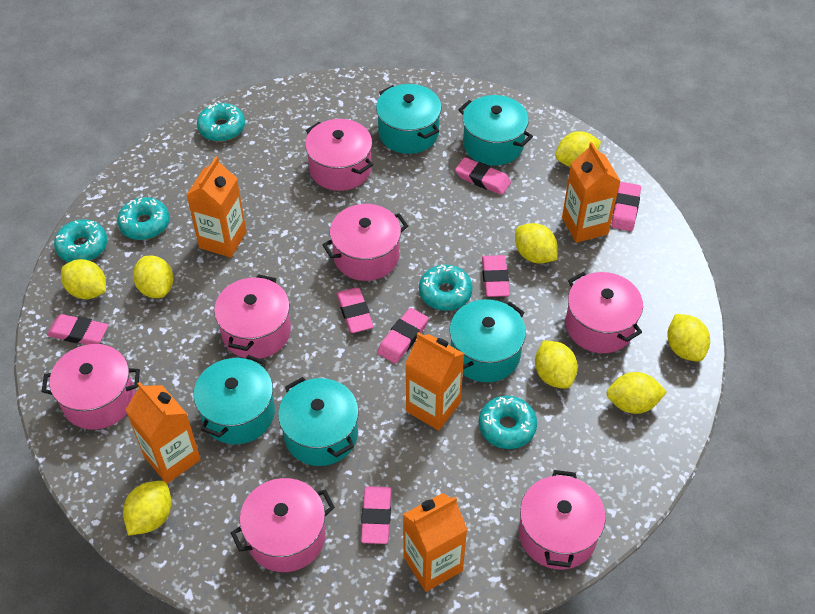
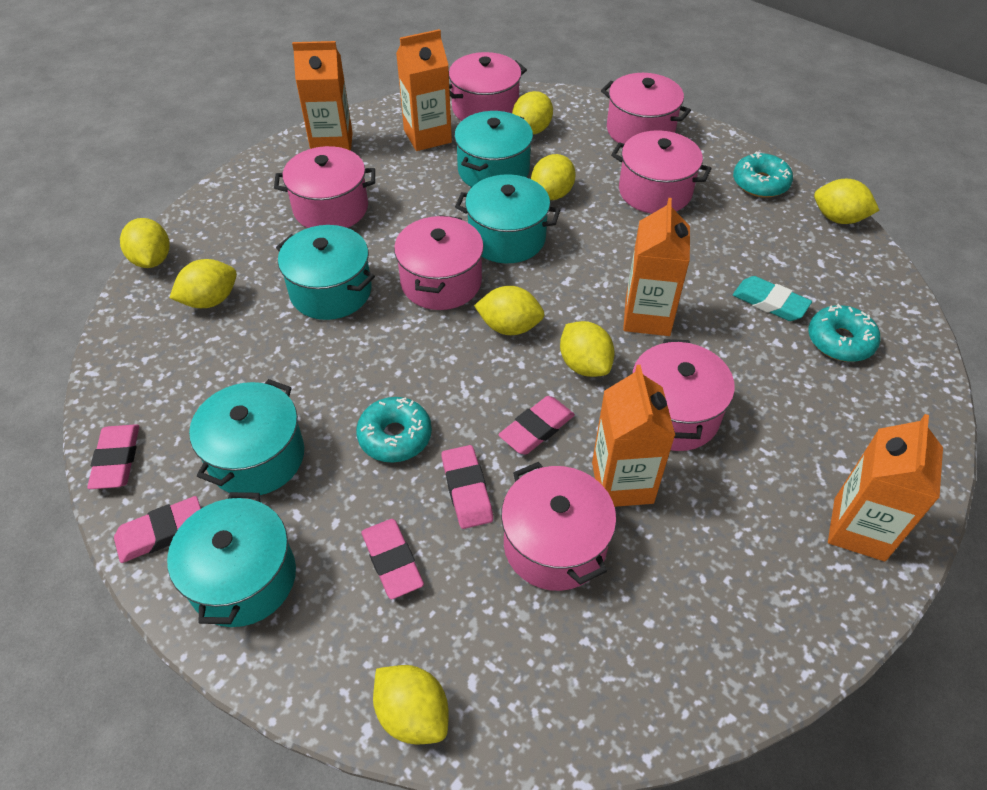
pink eraser: 7 -> 5
turquoise donut: 5 -> 3
turquoise eraser: 0 -> 1

